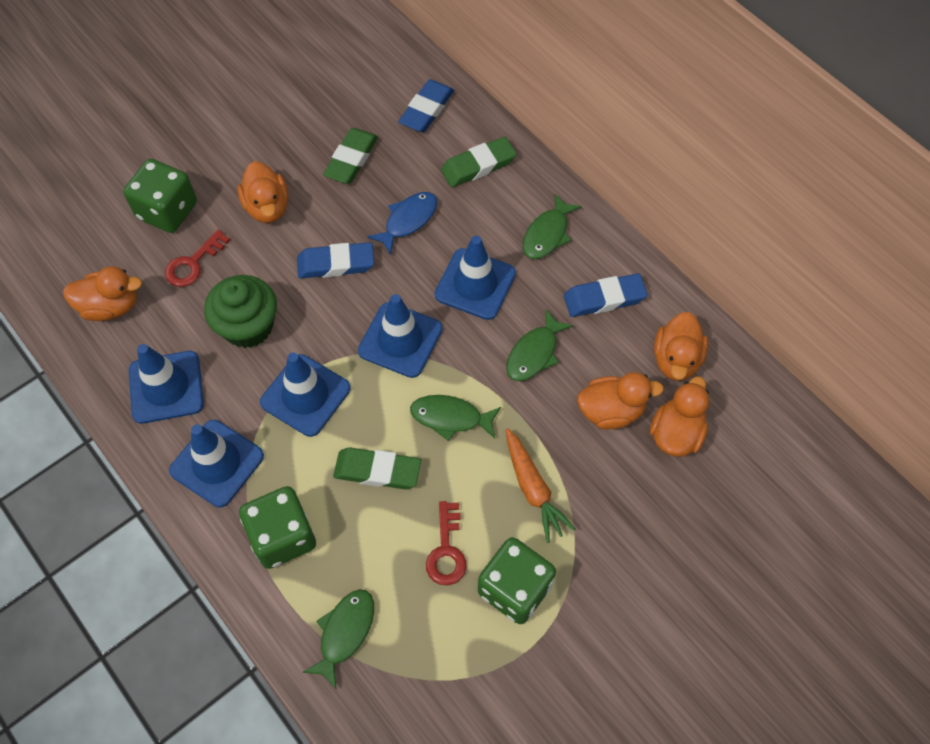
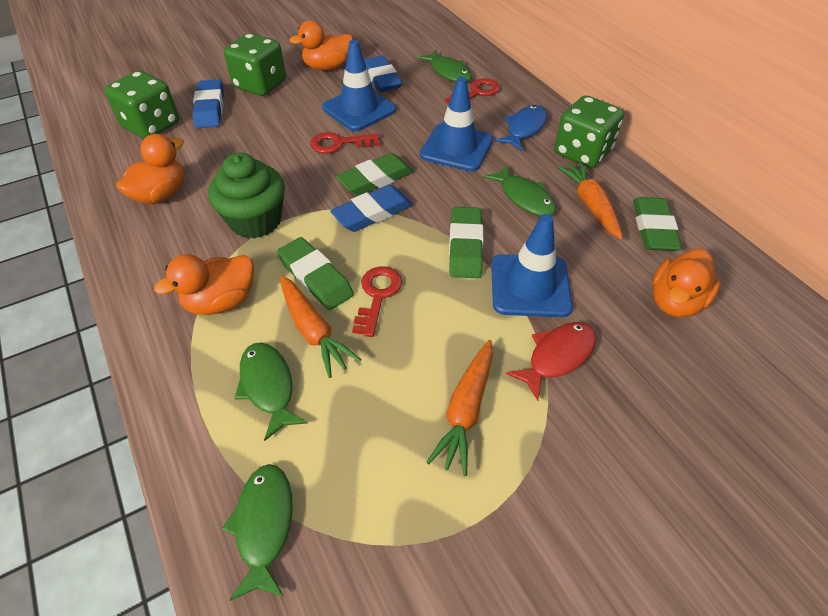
blue traffic cone: 5 -> 3
green eraser: 3 -> 4
orange carrot: 1 -> 3
orange duck: 5 -> 4
red fish: 0 -> 1
red key: 2 -> 3

